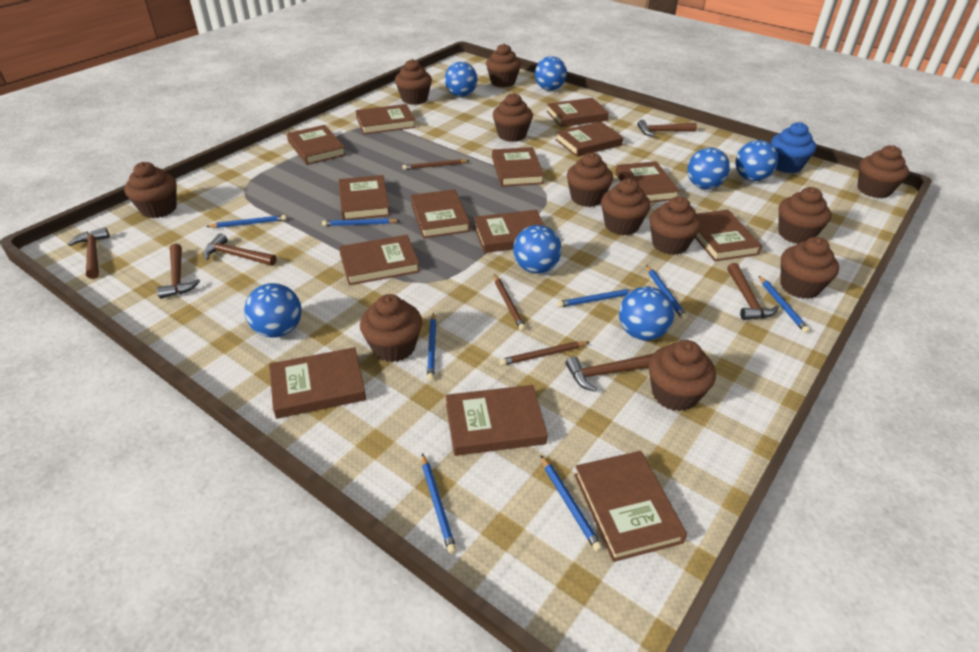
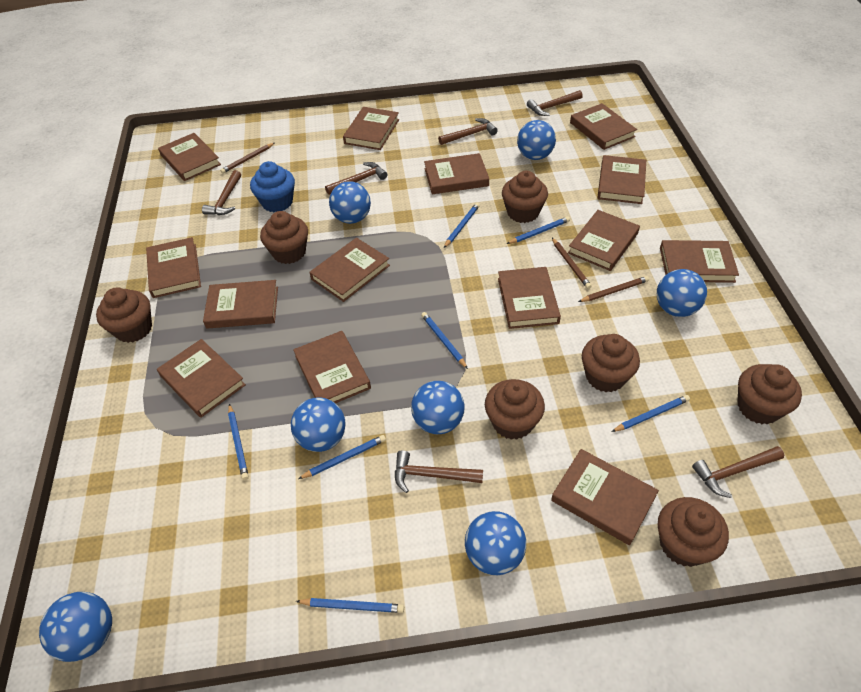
blue pencil: 8 -> 7
brown cupcake: 12 -> 7

